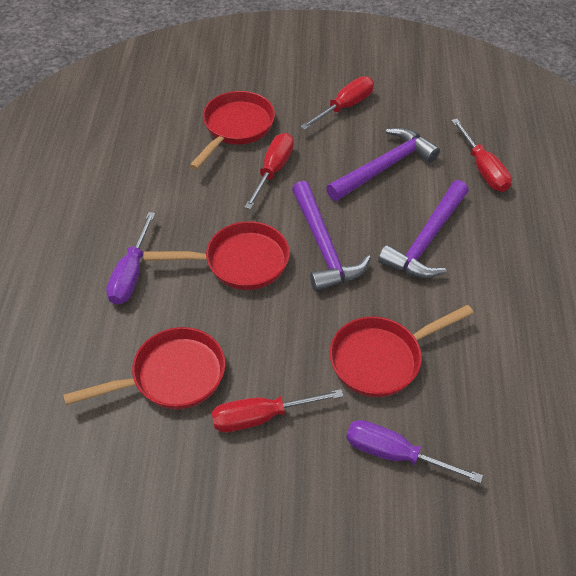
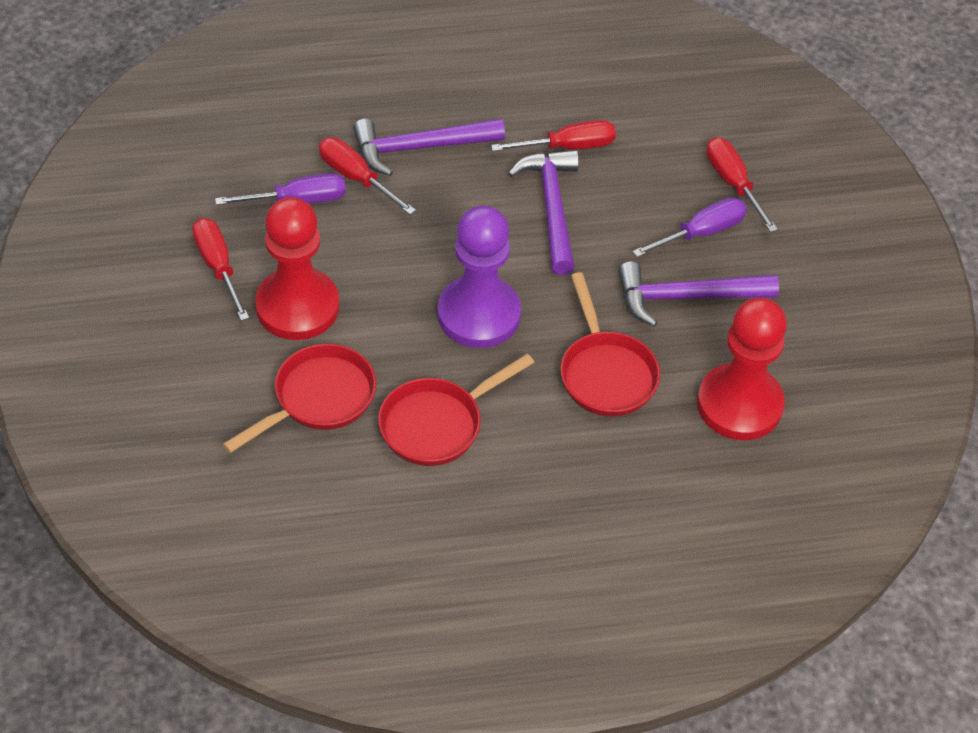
purple pawn: 0 -> 1
red pan: 4 -> 3
red pawn: 0 -> 2

